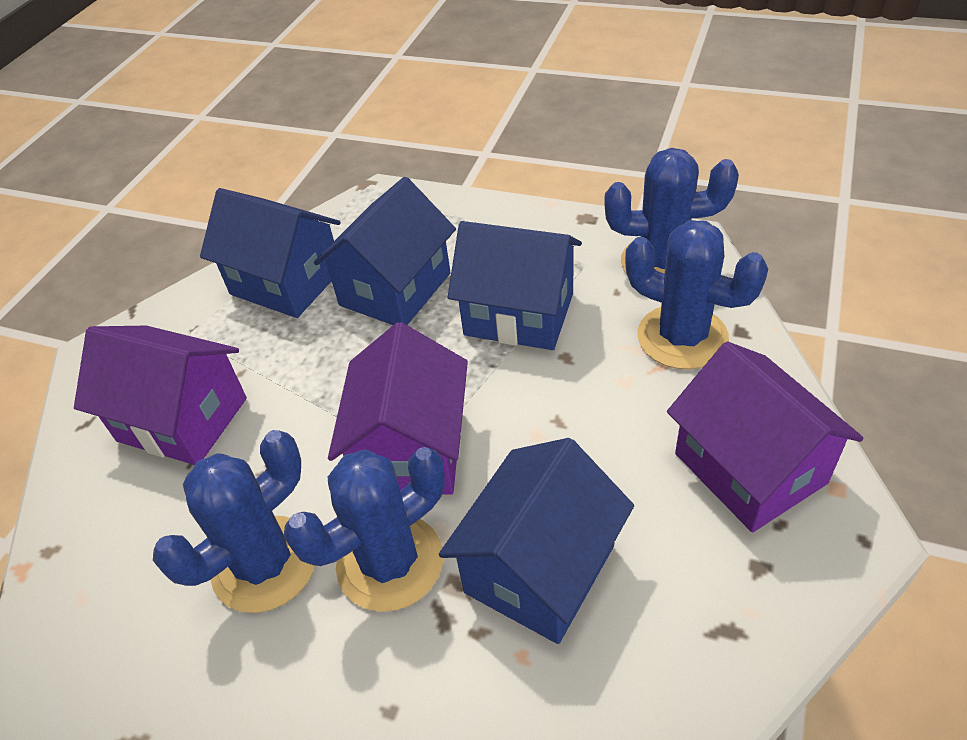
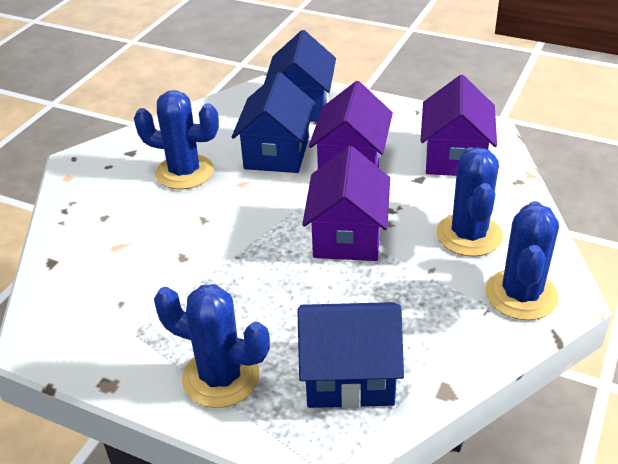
blue house: 4 -> 3

